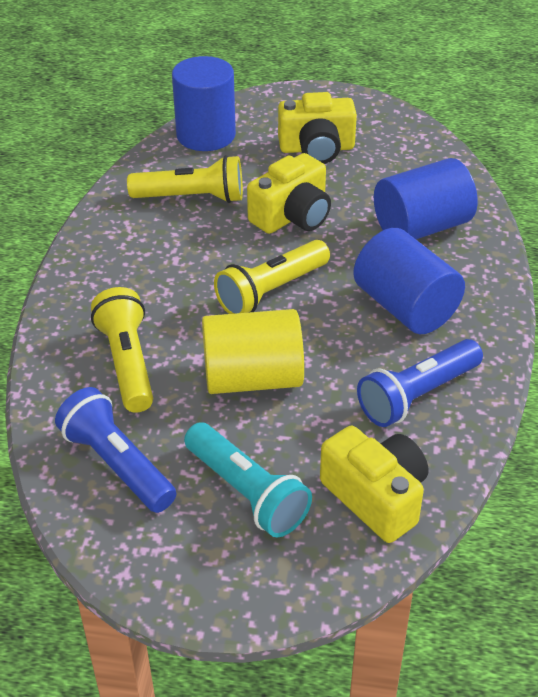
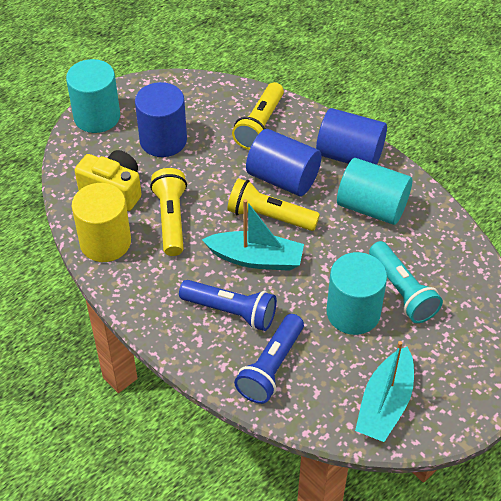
turquoise boat: 0 -> 2
turquoise cylinder: 0 -> 3
yellow camera: 3 -> 1

